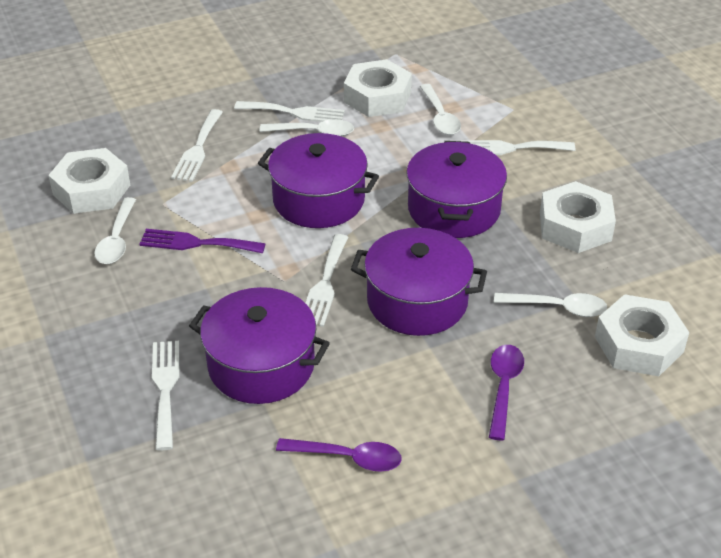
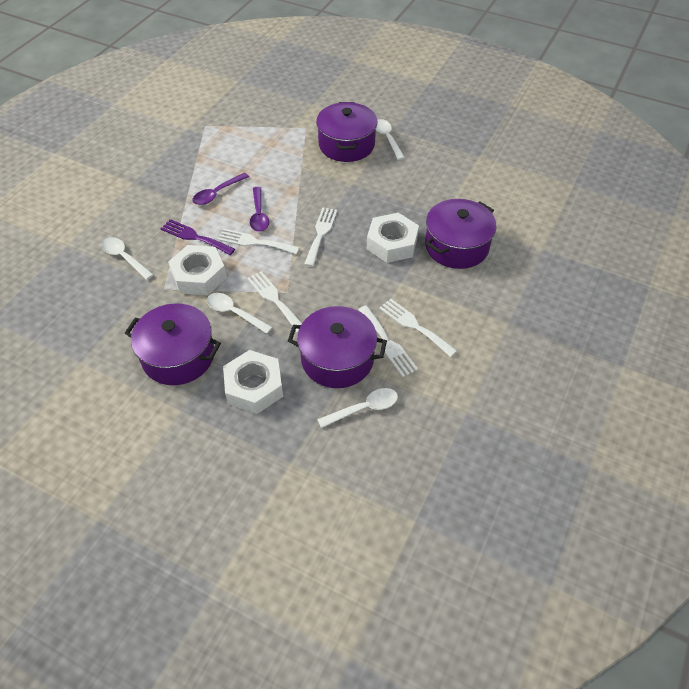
white nut: 4 -> 3

